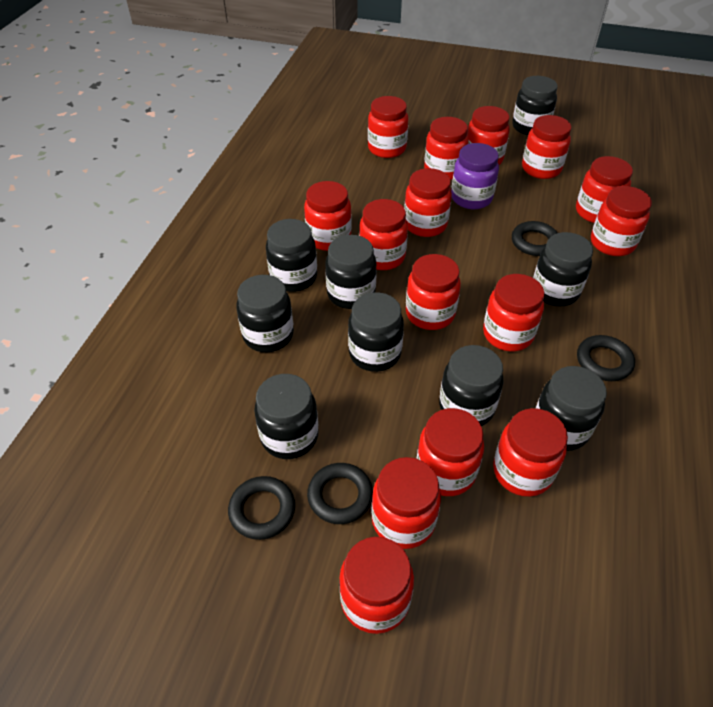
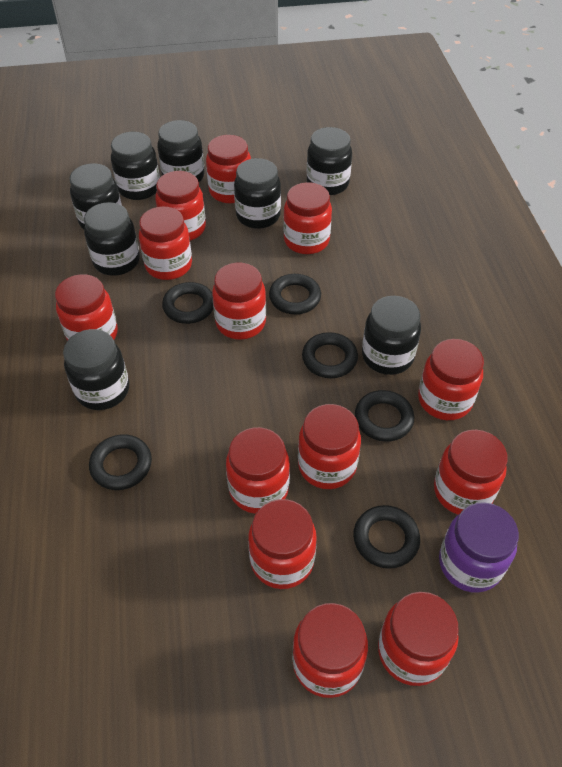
black jar: 9 -> 8
black ring: 4 -> 6
red jar: 15 -> 13

